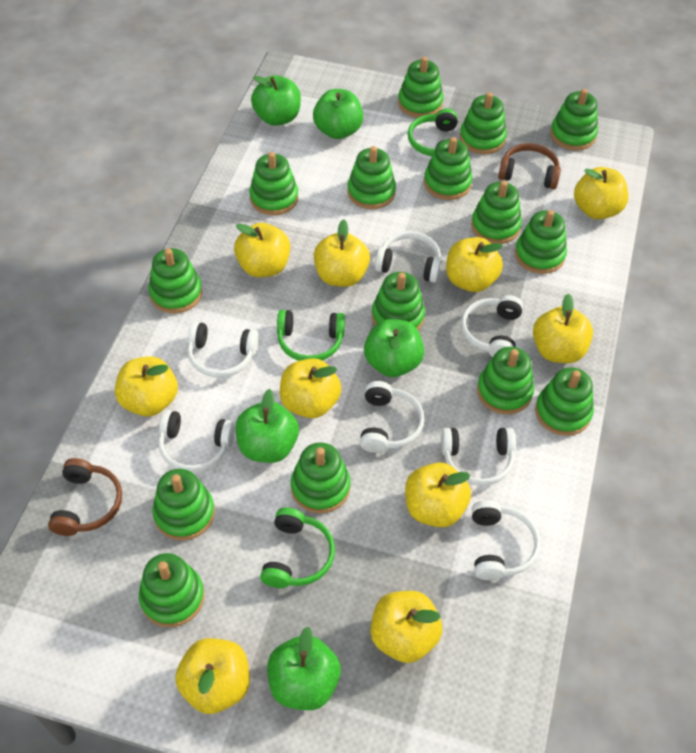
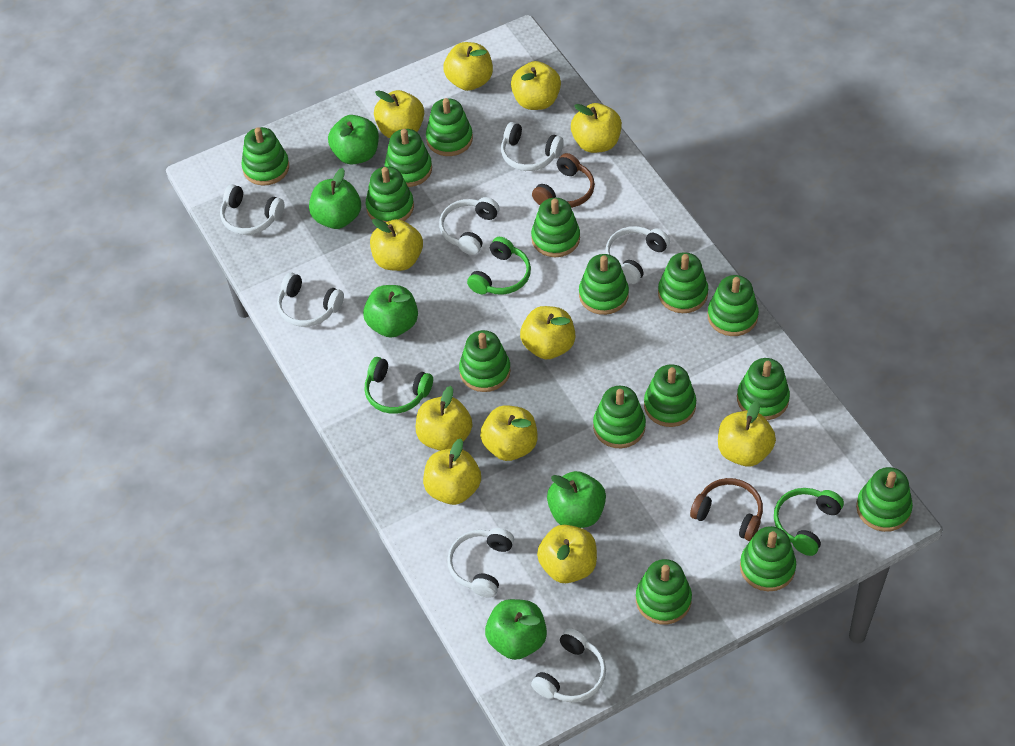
yellow apple: 10 -> 11

